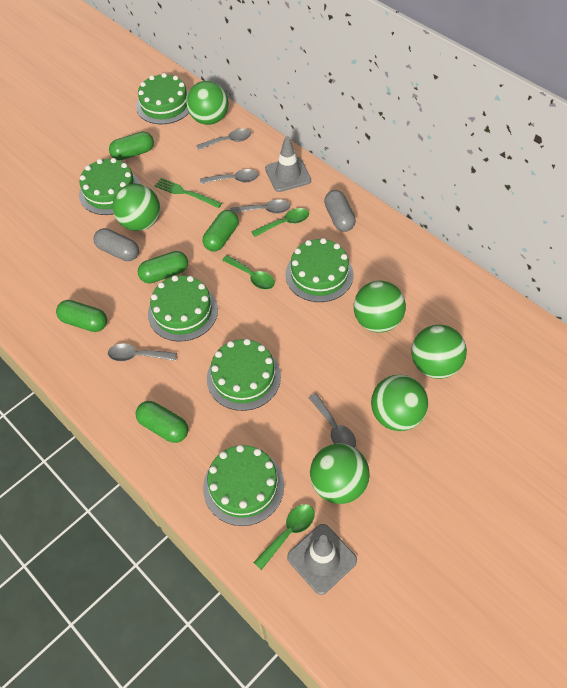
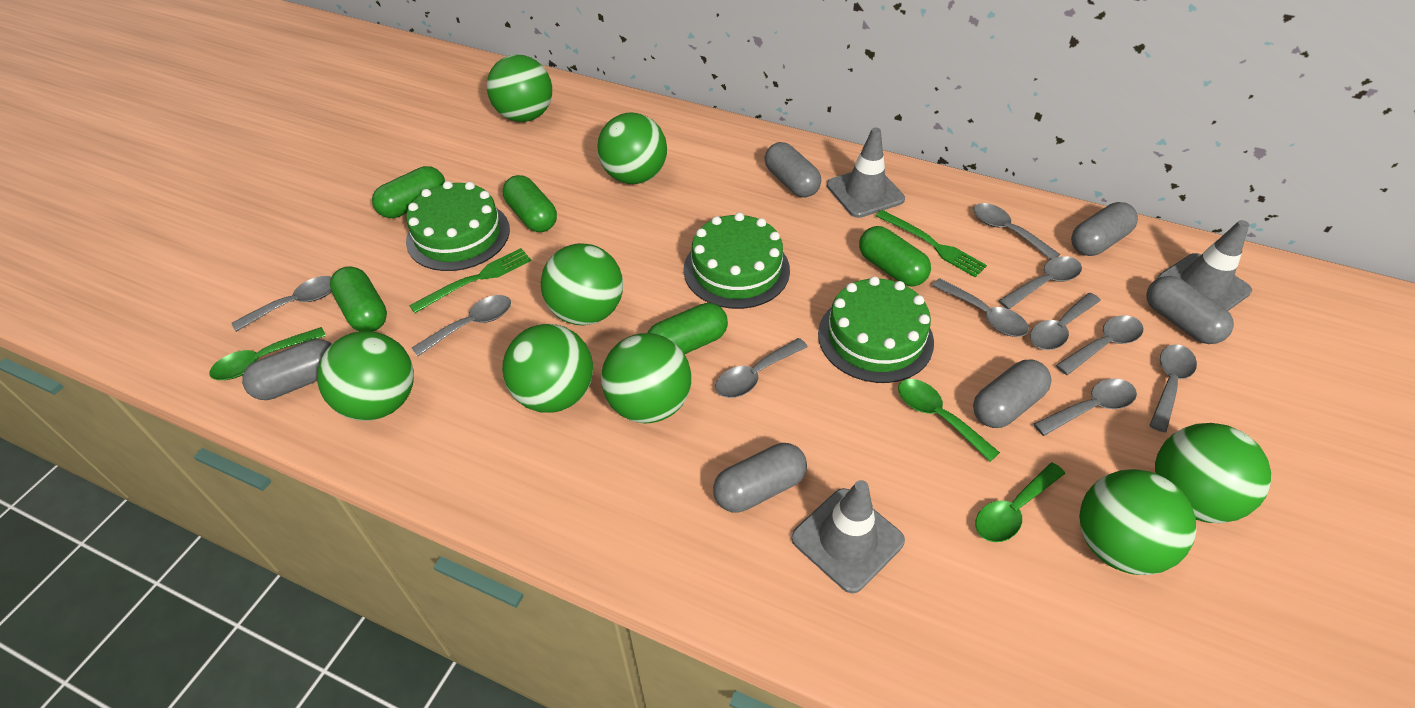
green ball: 6 -> 8
green cake: 6 -> 3
green fork: 1 -> 2
grey capsule: 2 -> 6
grey spoon: 5 -> 10
grey traffic cone: 2 -> 3

